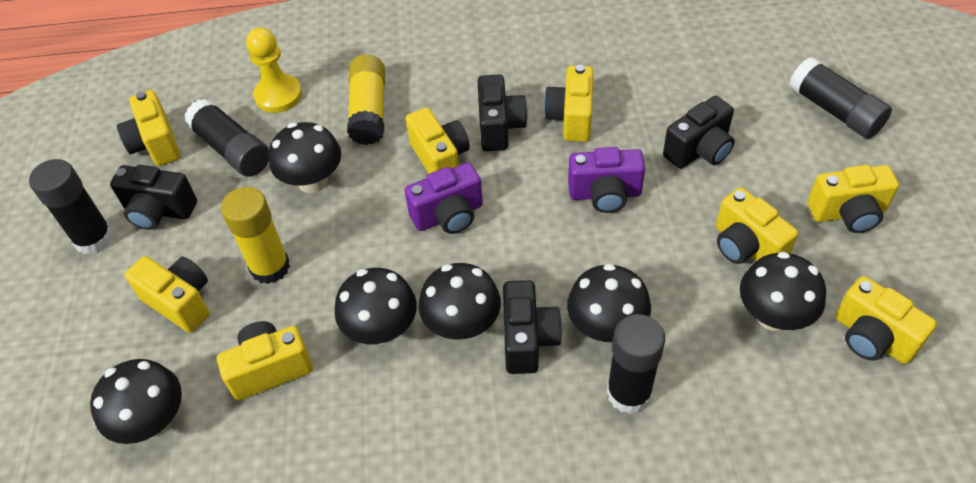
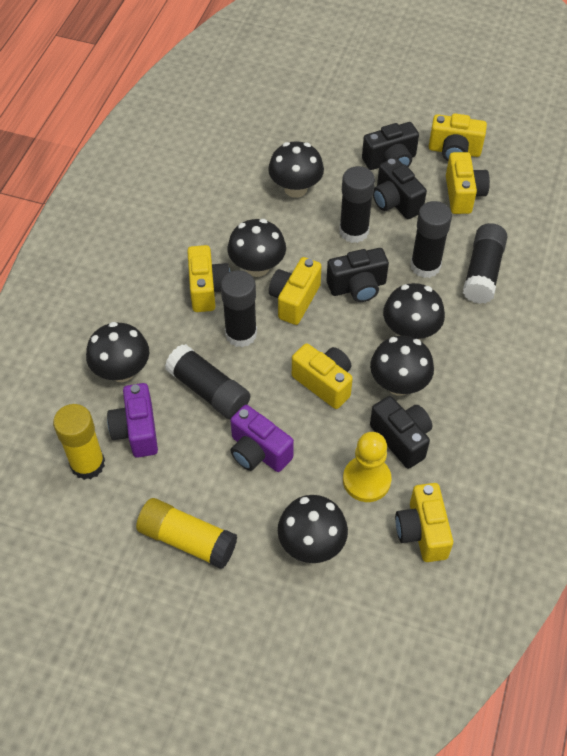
black glue stick: 4 -> 5
yellow camera: 8 -> 6

